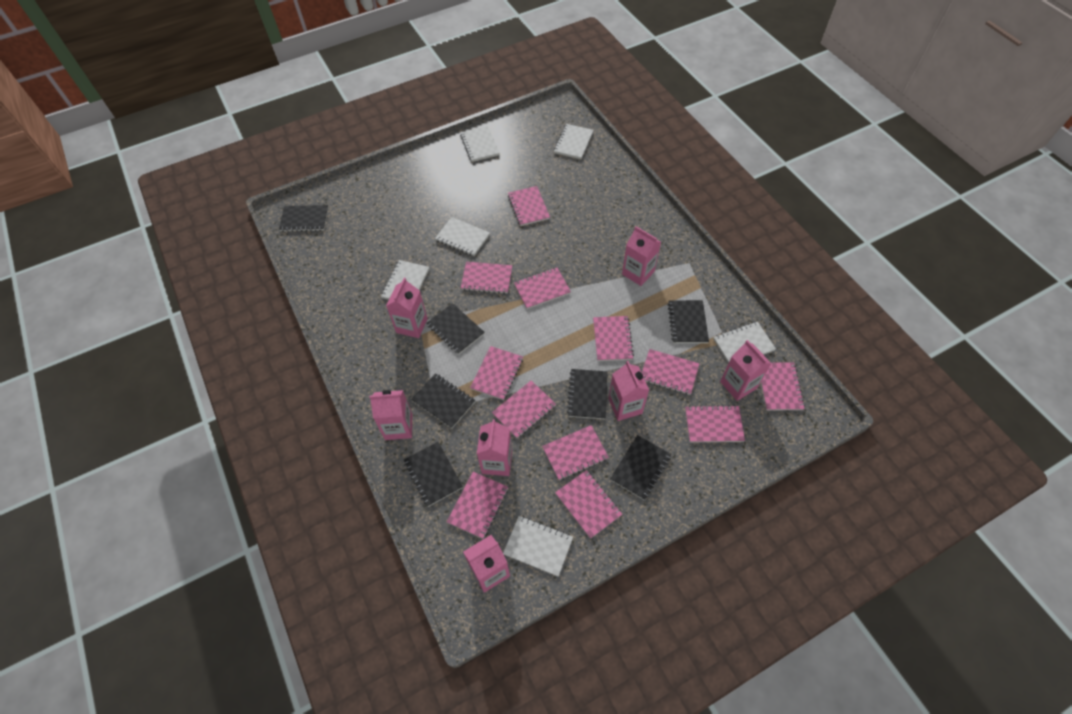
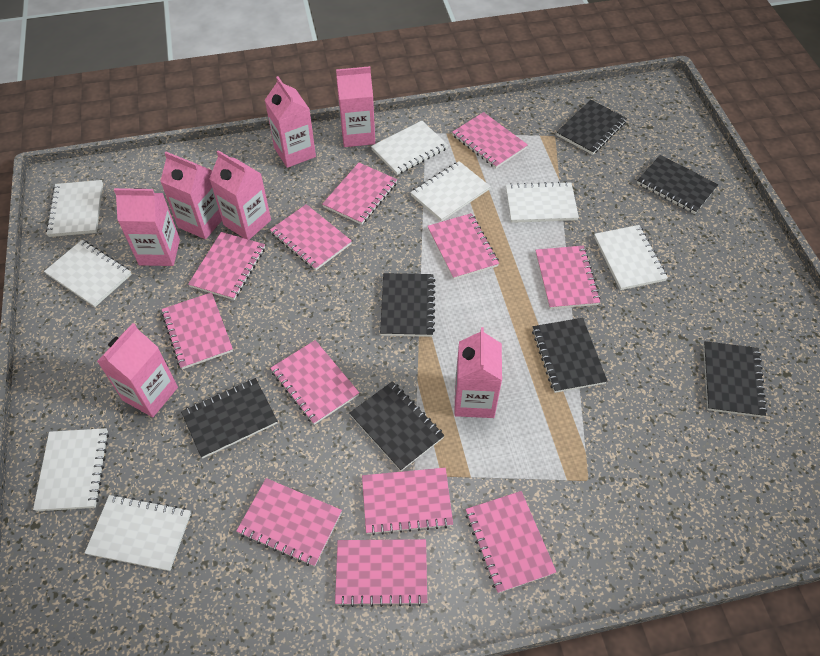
white notebook: 6 -> 8

